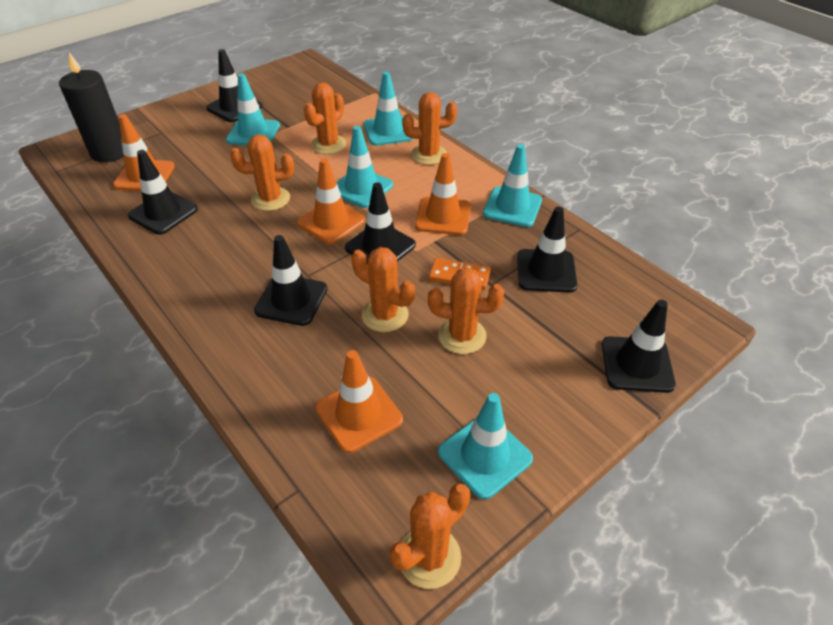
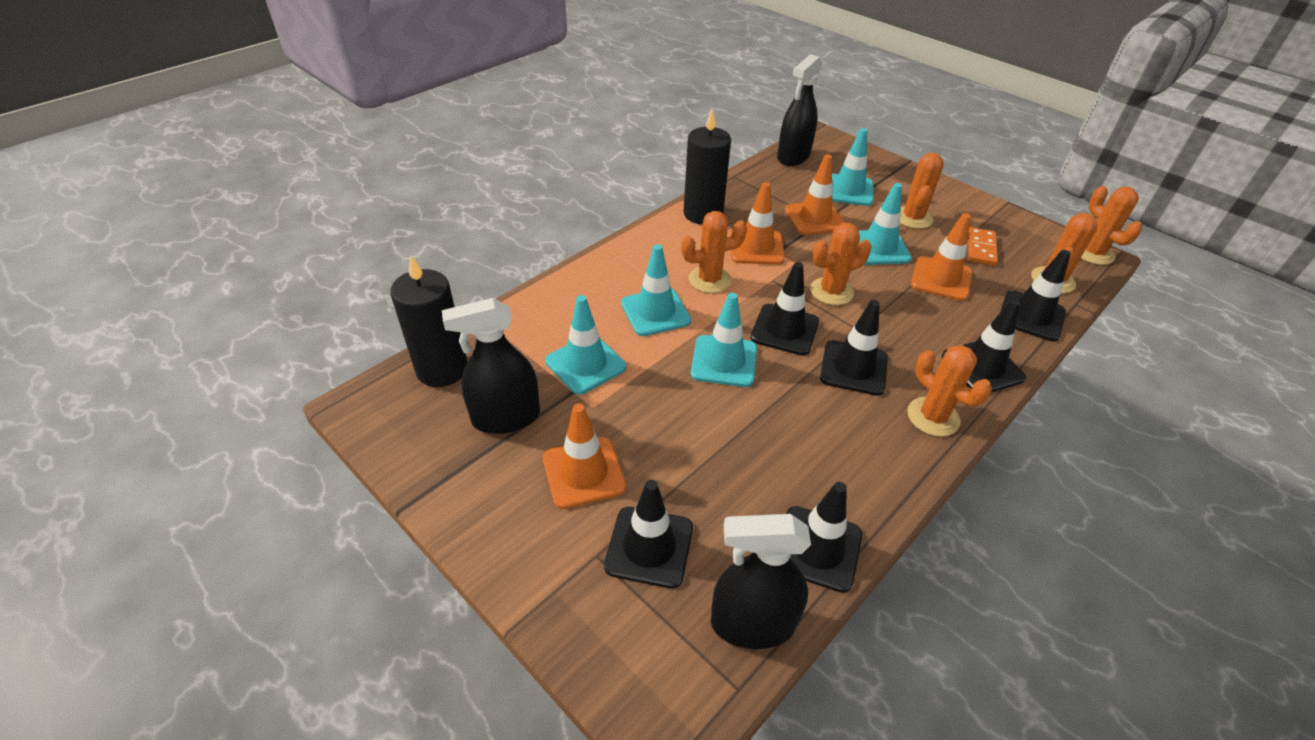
black candle: 1 -> 2
black spray bottle: 0 -> 3

